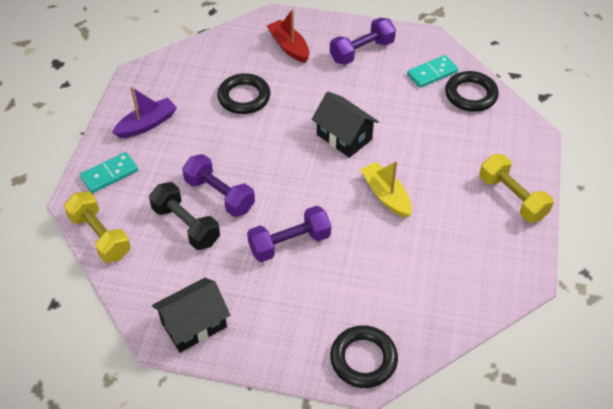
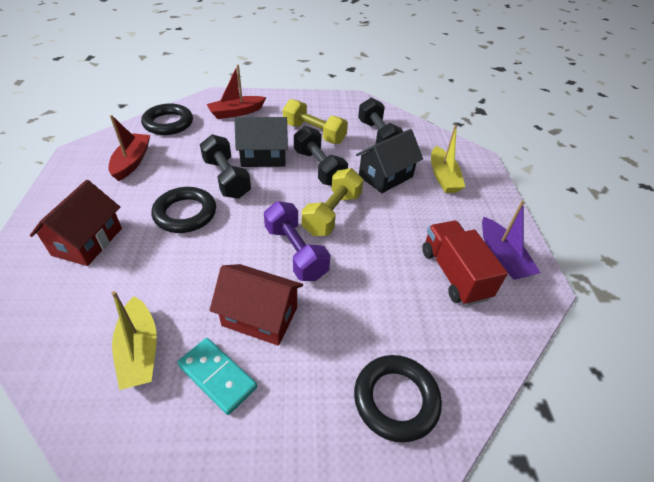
black dumbbell: 1 -> 3
purple dumbbell: 3 -> 1
red boat: 1 -> 2
red house: 0 -> 2
red truck: 0 -> 1
turquoise domino: 2 -> 1
yellow boat: 1 -> 2

